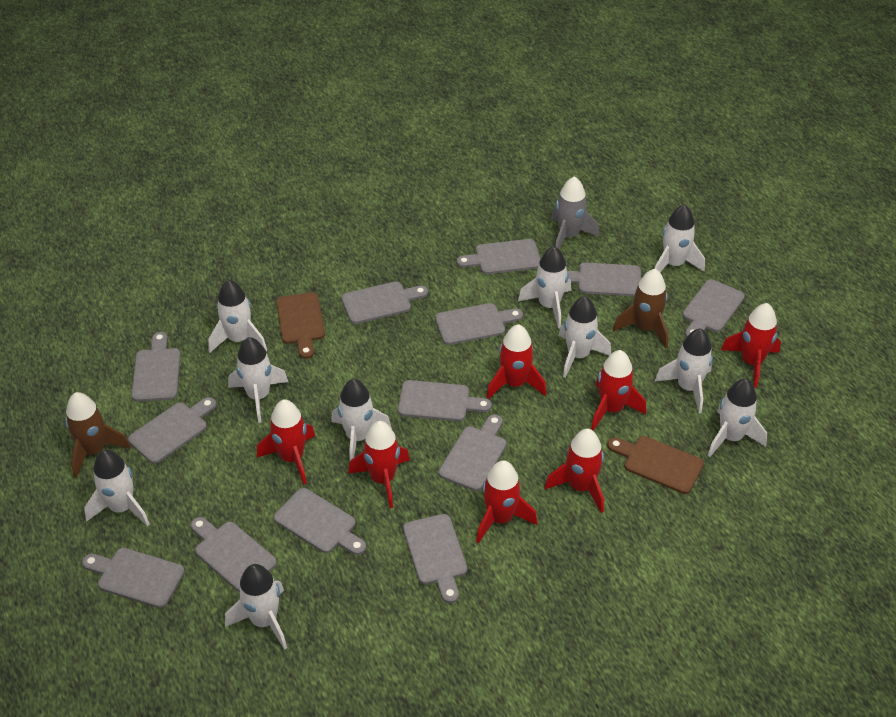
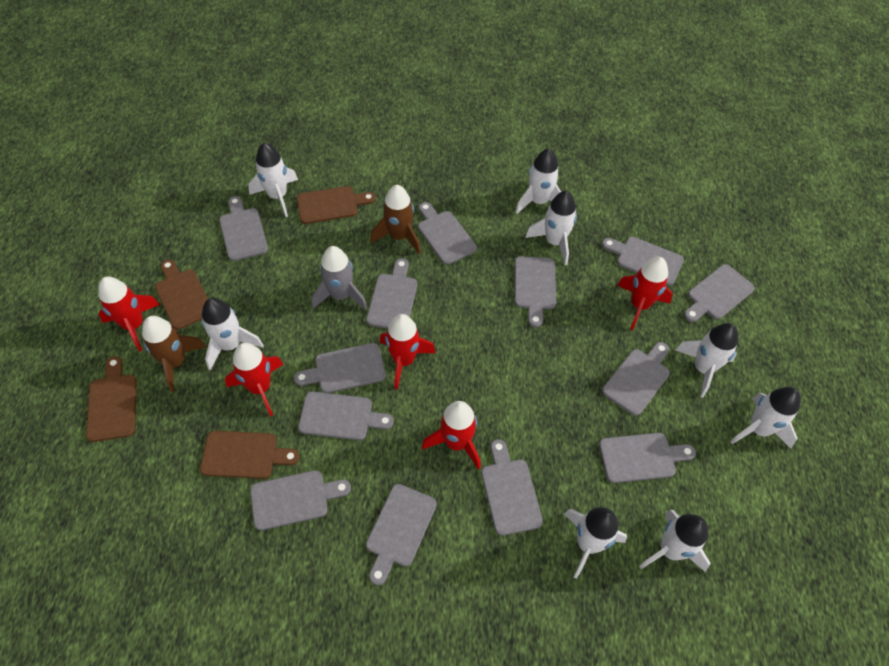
brown cutting board: 2 -> 4
red rocket: 7 -> 5
white rocket: 10 -> 8

